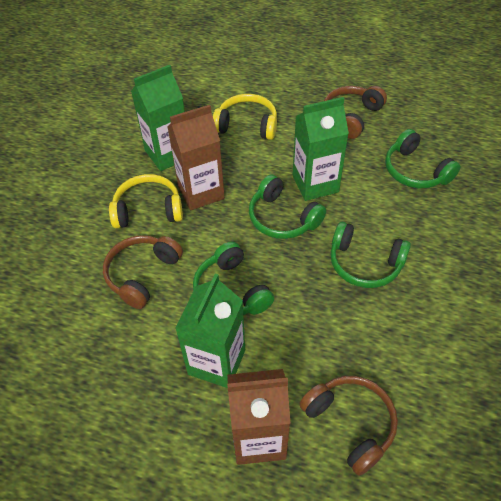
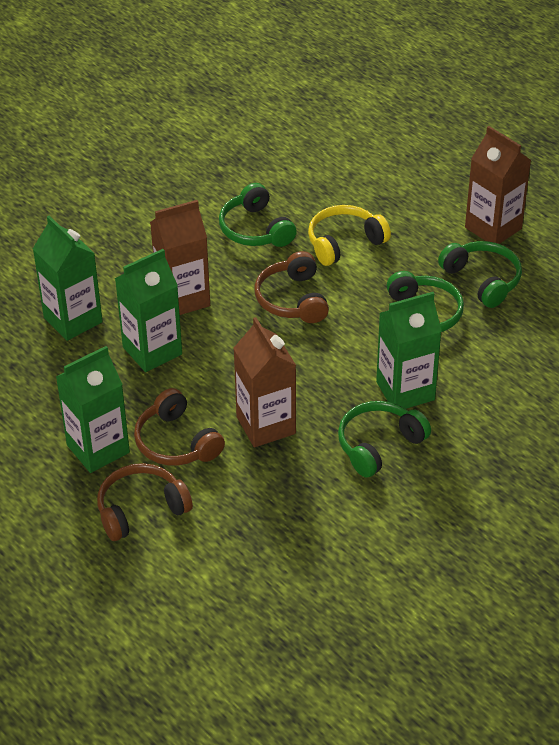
brown carton: 2 -> 3
green carton: 3 -> 4
yellow headphones: 2 -> 1

